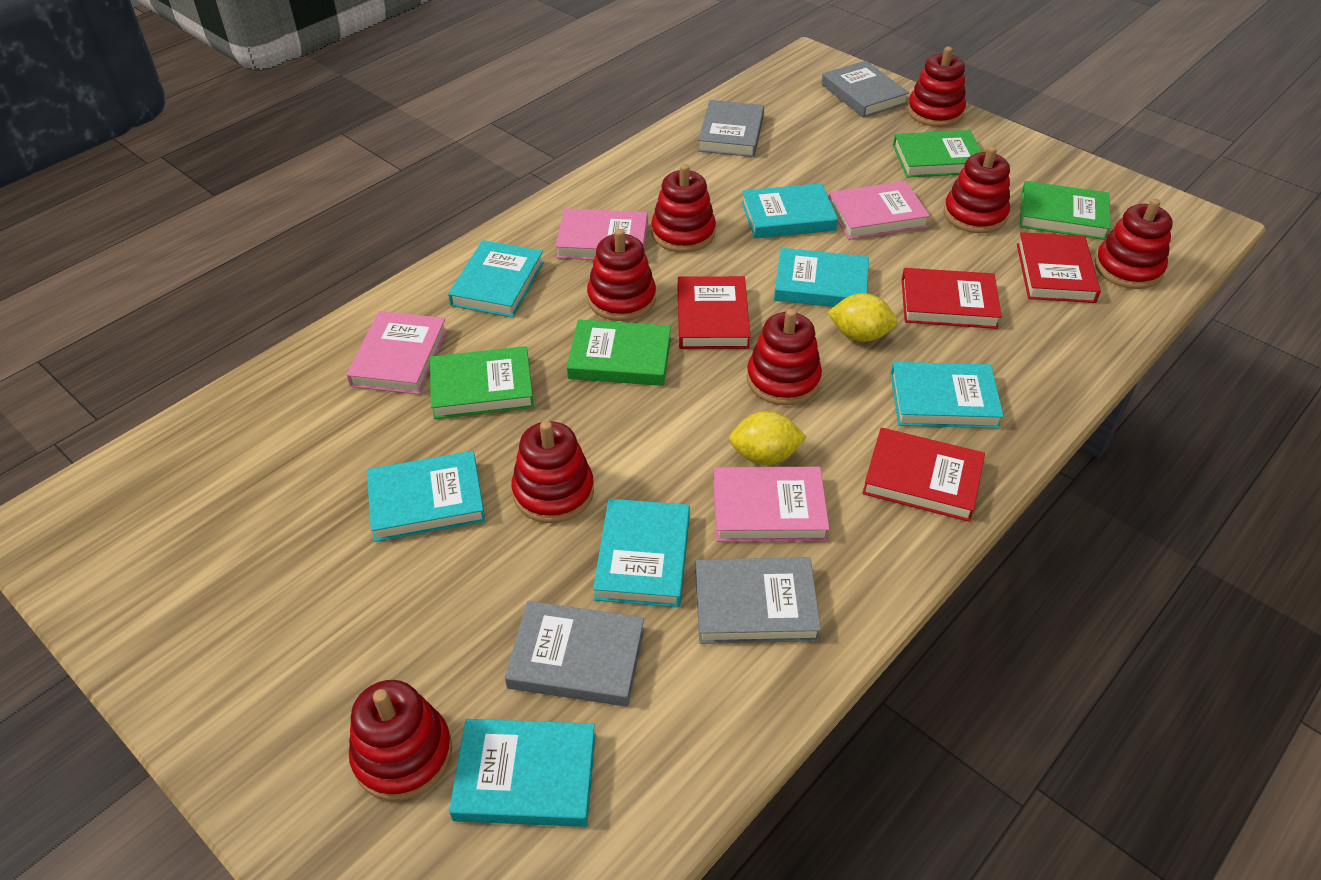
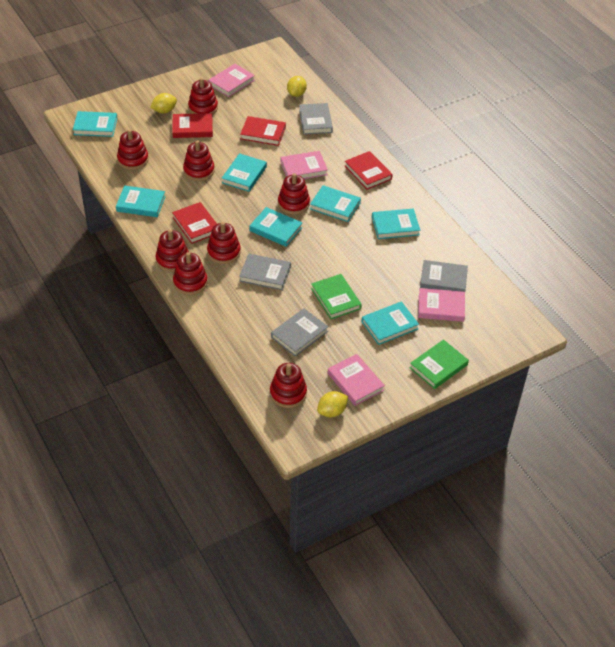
green book: 4 -> 2
yellow lemon: 2 -> 3

